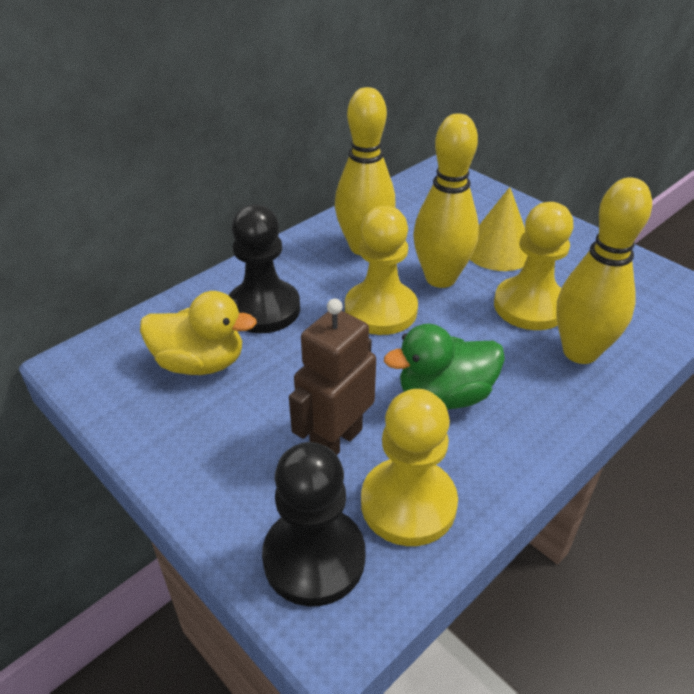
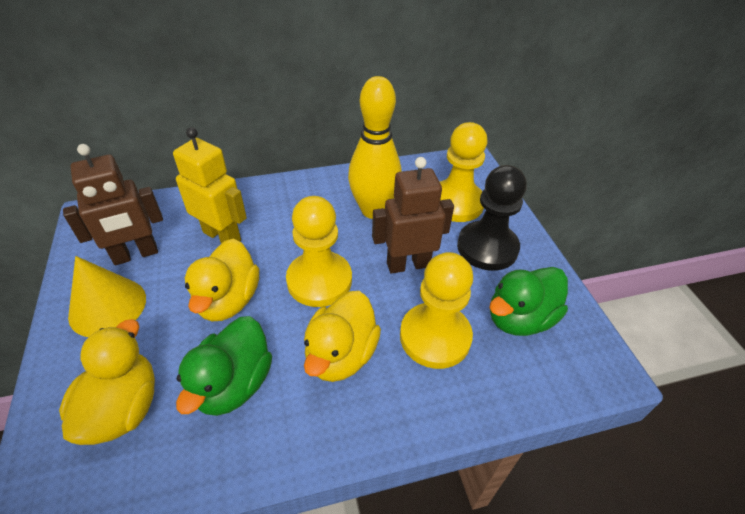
black pawn: 2 -> 1
brown robot: 1 -> 2
green duck: 1 -> 2
yellow bowling pin: 3 -> 1
yellow duck: 1 -> 3
yellow robot: 0 -> 1

